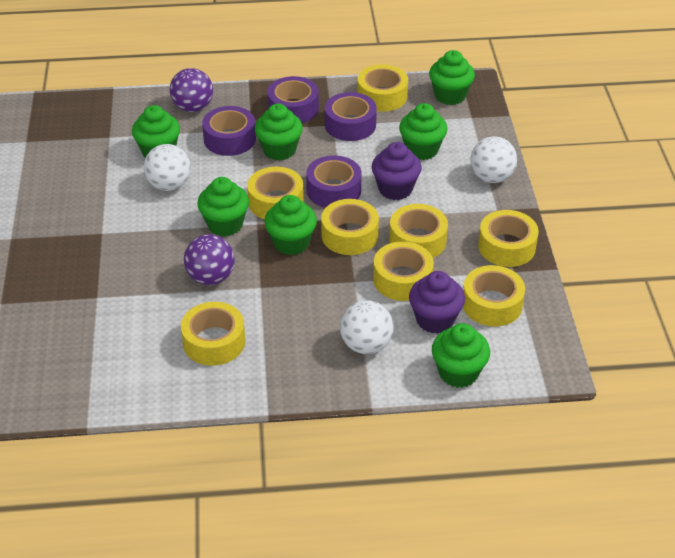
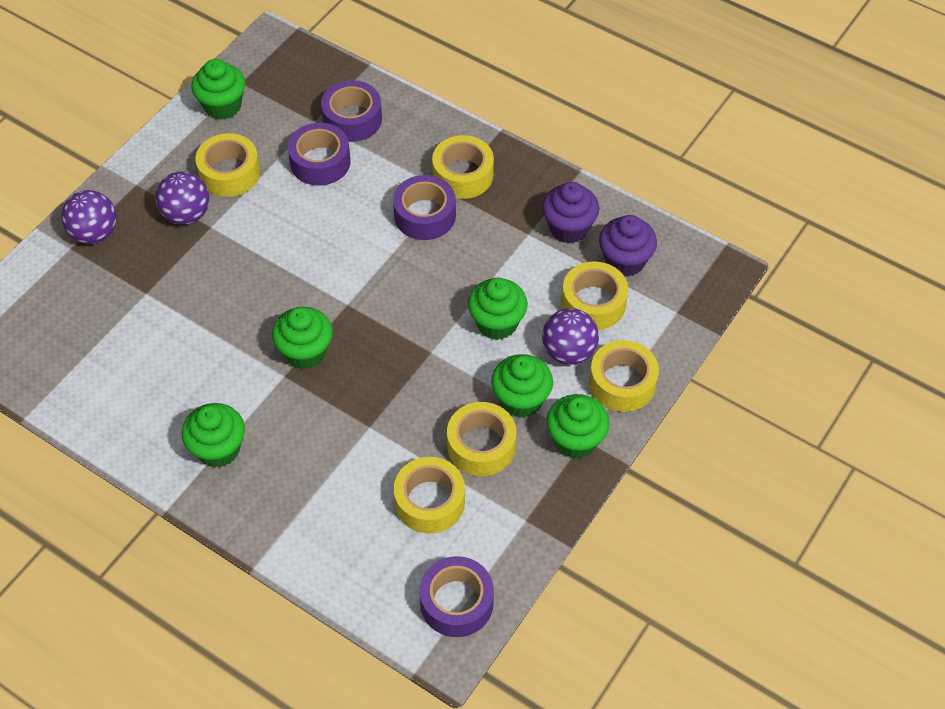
green cupcake: 7 -> 6
purple ball: 2 -> 3
white ball: 3 -> 0
yellow tape: 8 -> 6

